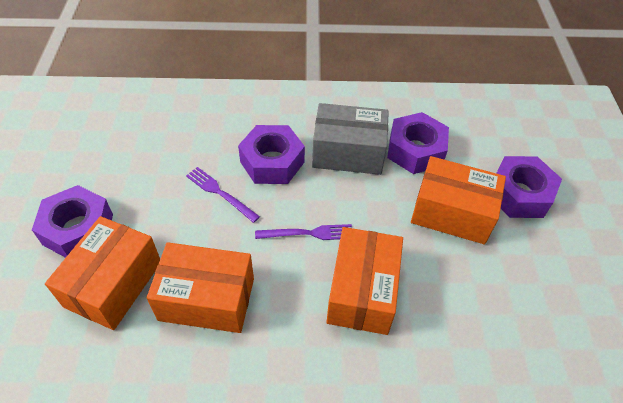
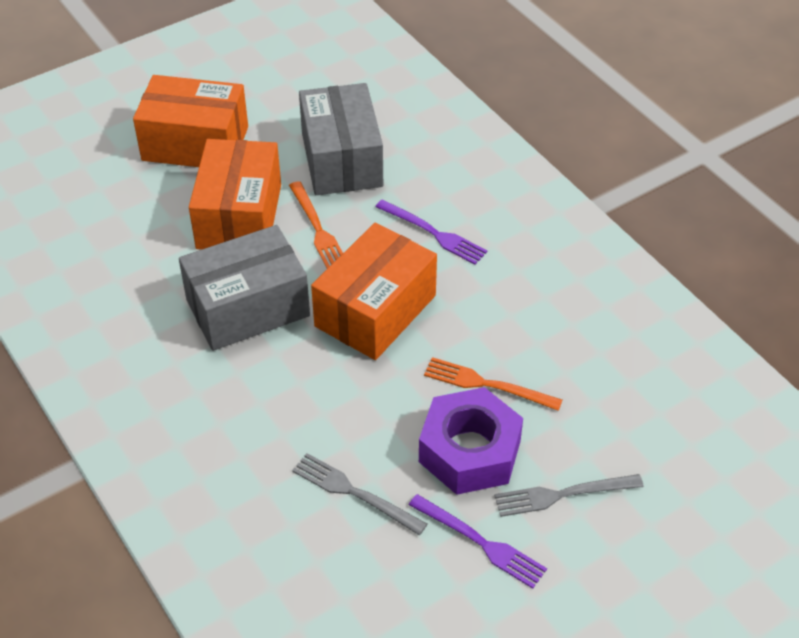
grey box: 1 -> 2
grey fork: 0 -> 2
orange box: 4 -> 3
orange fork: 0 -> 2
purple nut: 4 -> 1

